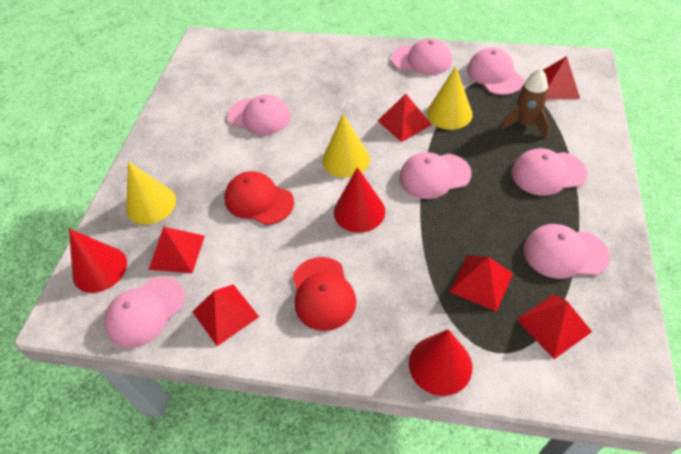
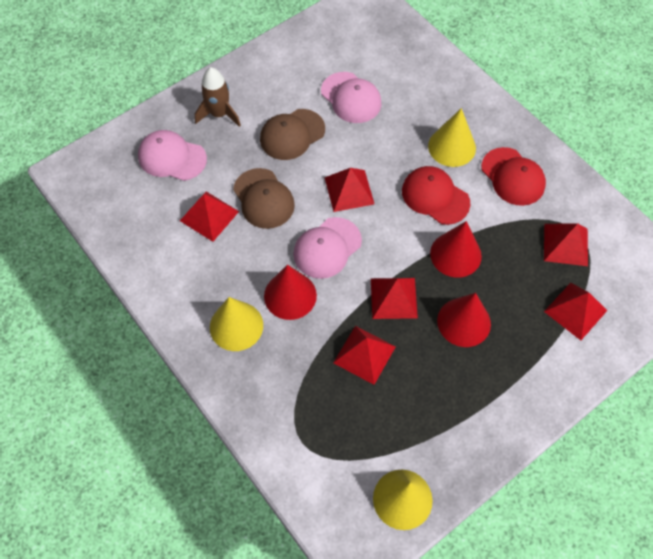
brown cap: 0 -> 2
pink cap: 7 -> 3

